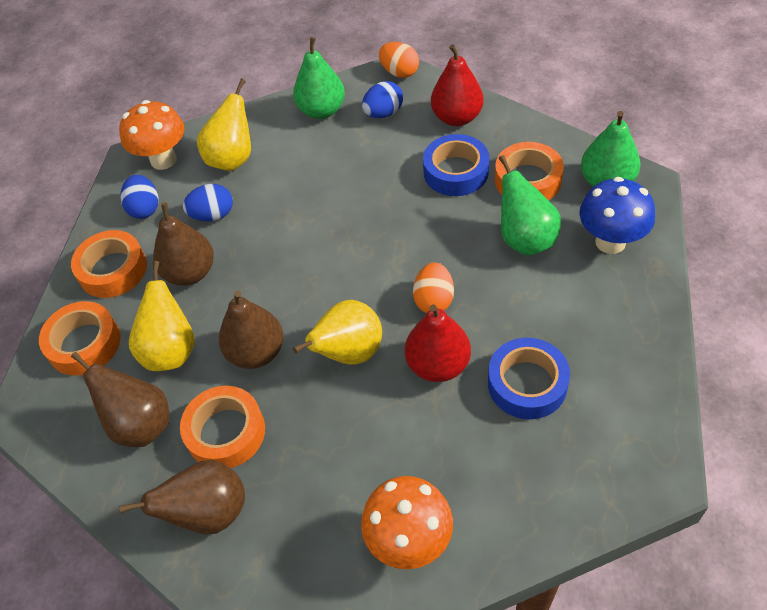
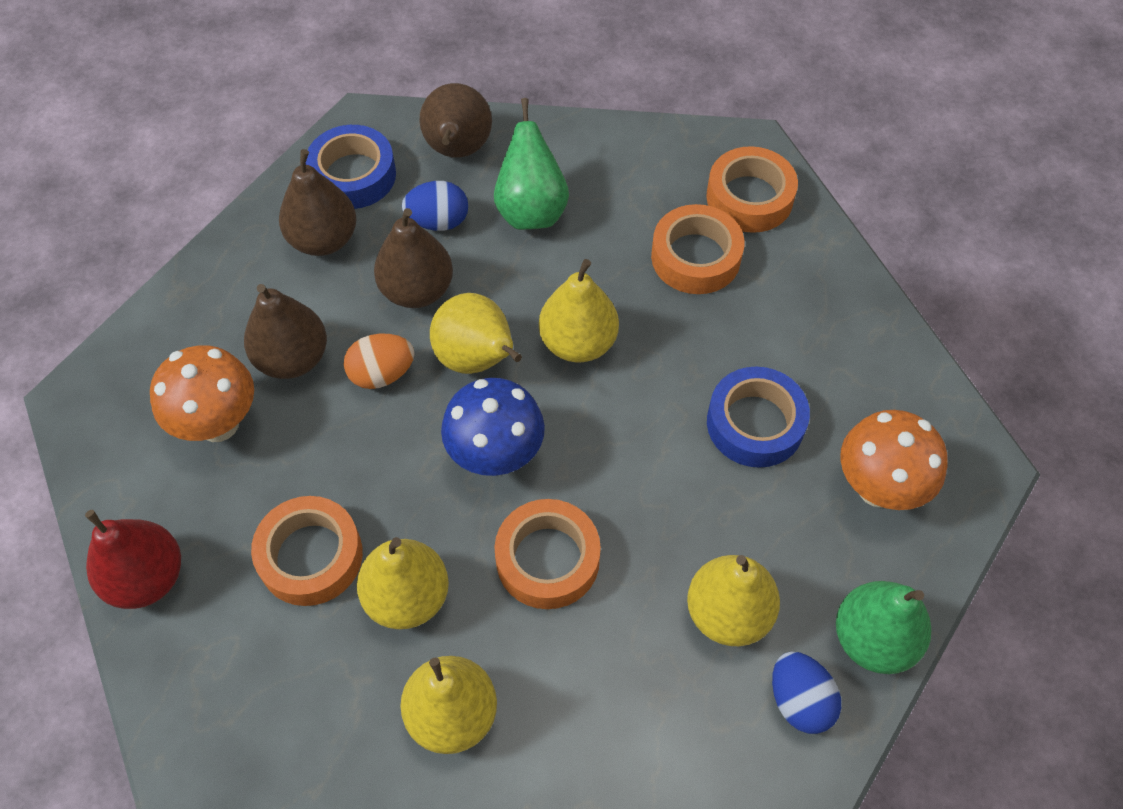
blue egg: 3 -> 2
green pear: 3 -> 2
orange egg: 2 -> 1
red pear: 2 -> 1
yellow pear: 3 -> 5

